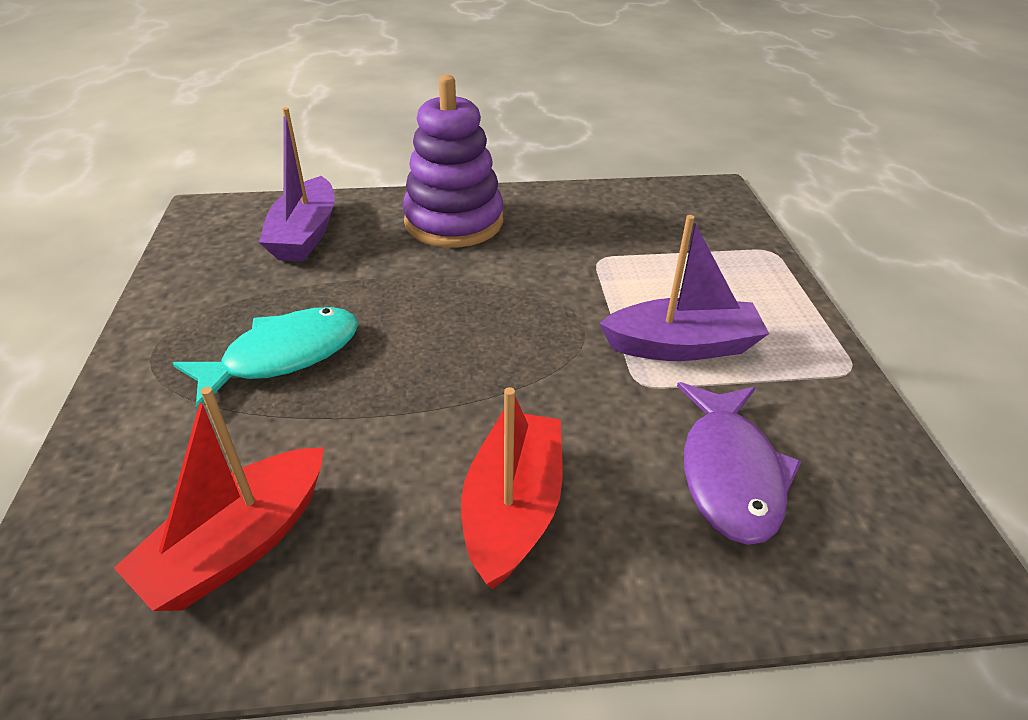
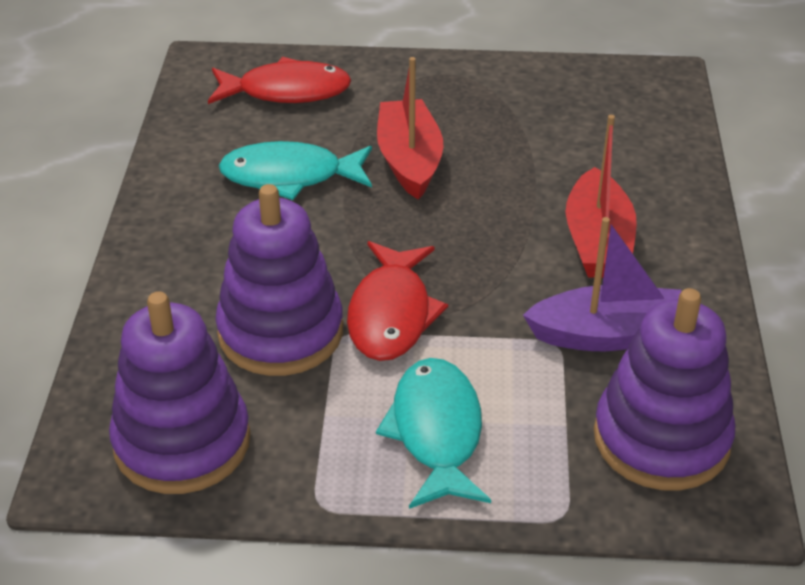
purple boat: 2 -> 1
purple fish: 1 -> 0
purple stacking toy: 1 -> 3
red fish: 0 -> 2
turquoise fish: 1 -> 2

